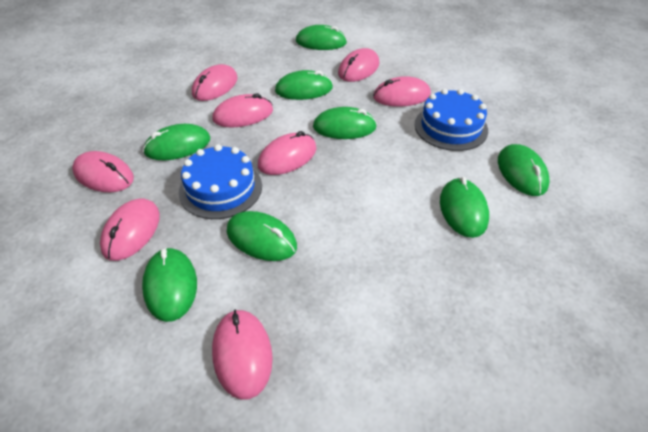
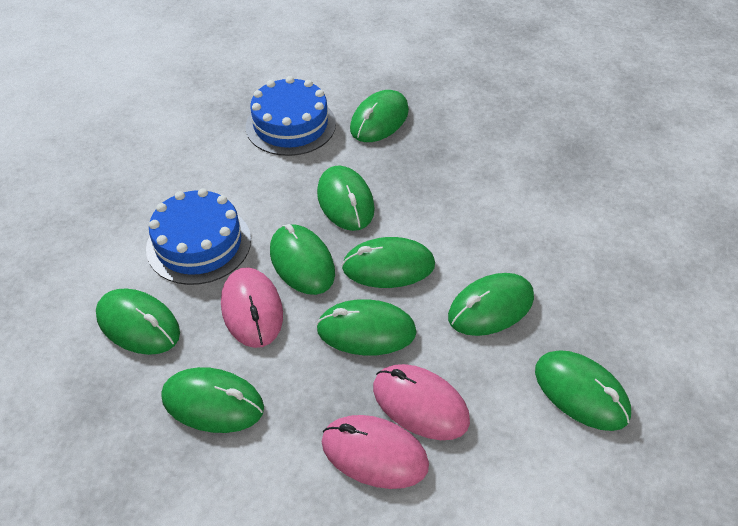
green mouse: 8 -> 9
pink mouse: 8 -> 3

